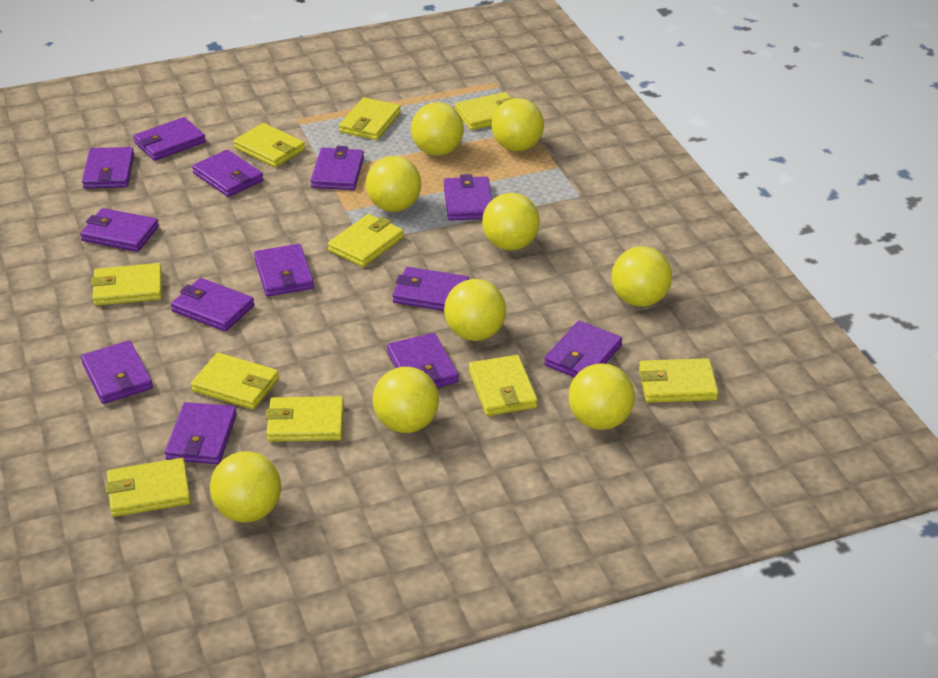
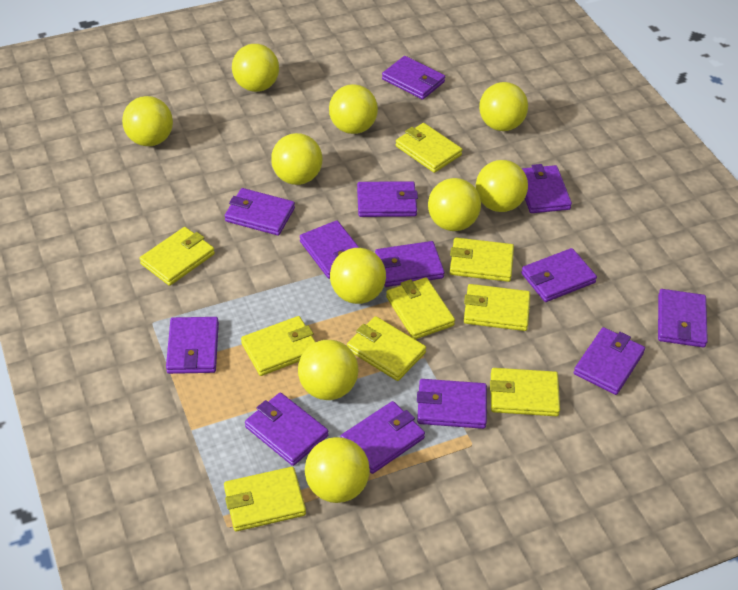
yellow ball: 9 -> 10
yellow wallet: 10 -> 9

